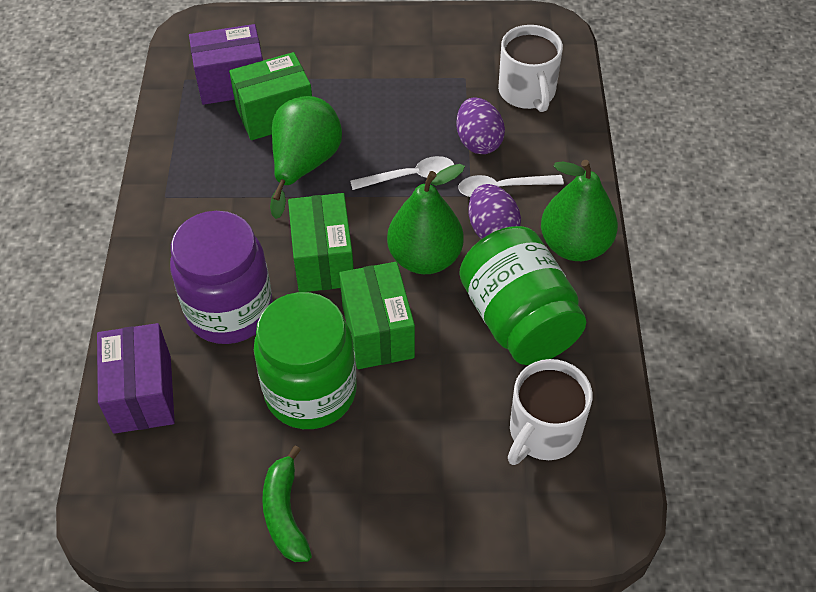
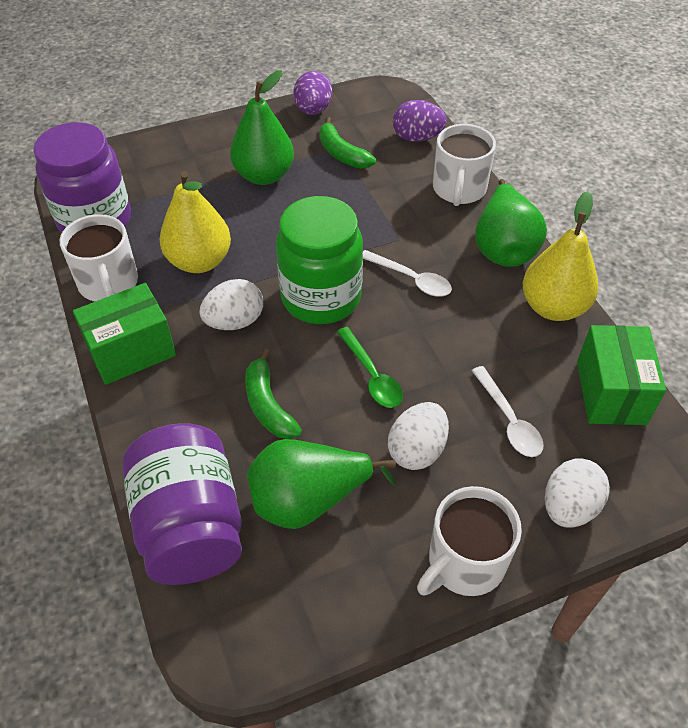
green banana: 1 -> 2
green box: 3 -> 2
green jar: 2 -> 1
green spoon: 0 -> 1
purple box: 2 -> 0
purple jar: 1 -> 2
white egg: 0 -> 3
white mug: 2 -> 3
yellow pear: 0 -> 2

